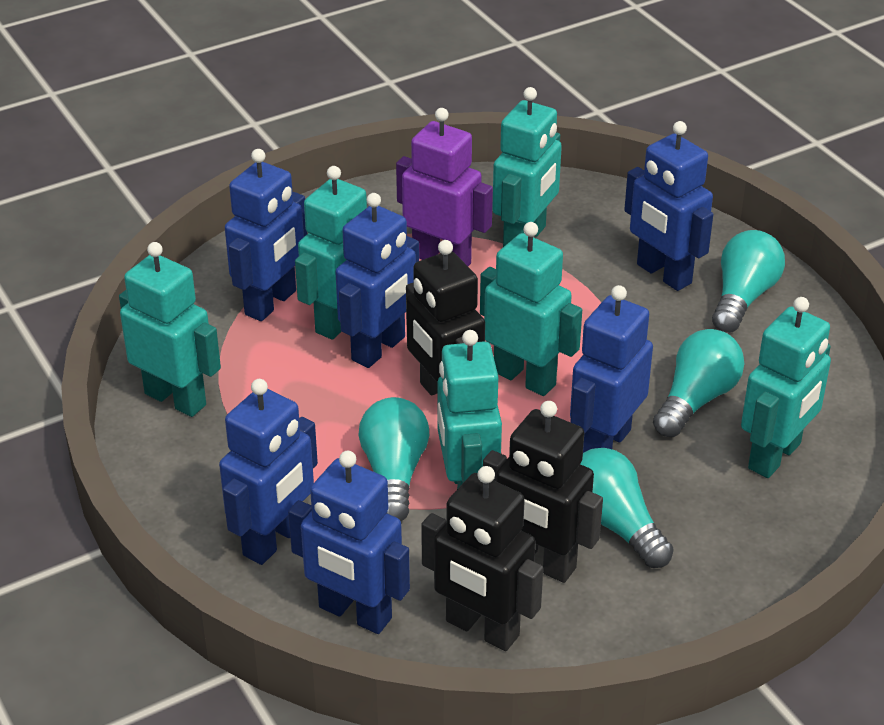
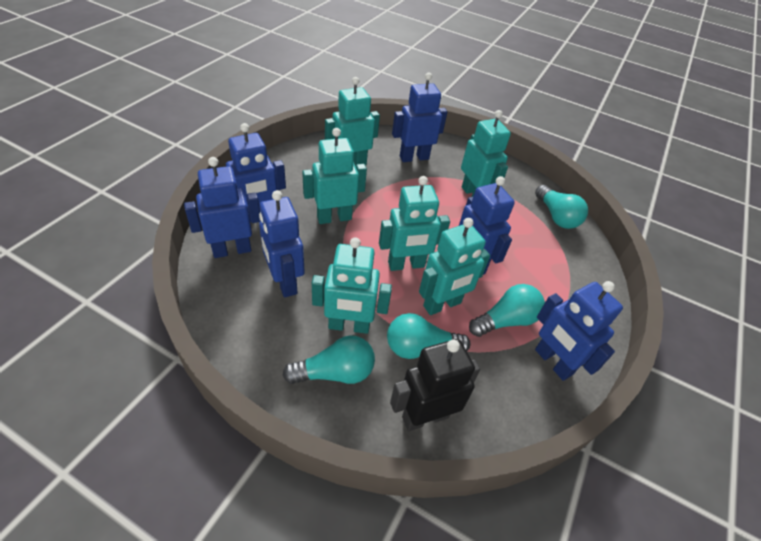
black robot: 3 -> 1
purple robot: 1 -> 0

